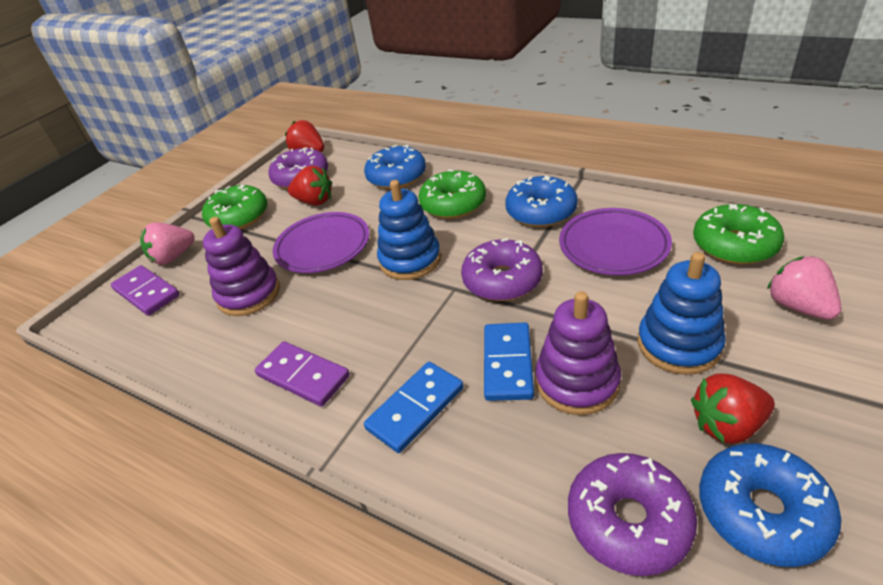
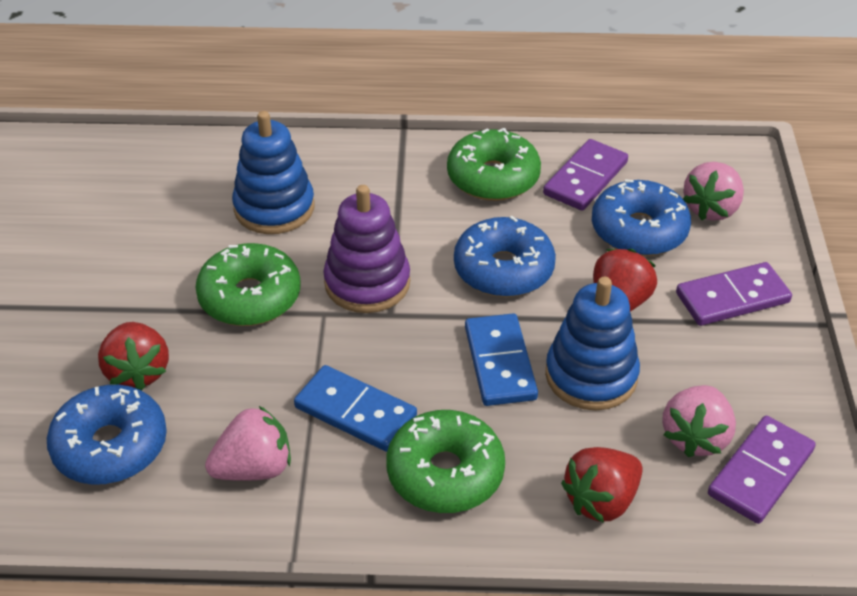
pink strawberry: 2 -> 3
purple domino: 2 -> 3
purple donut: 3 -> 0
purple plate: 2 -> 0
purple stacking toy: 2 -> 1

